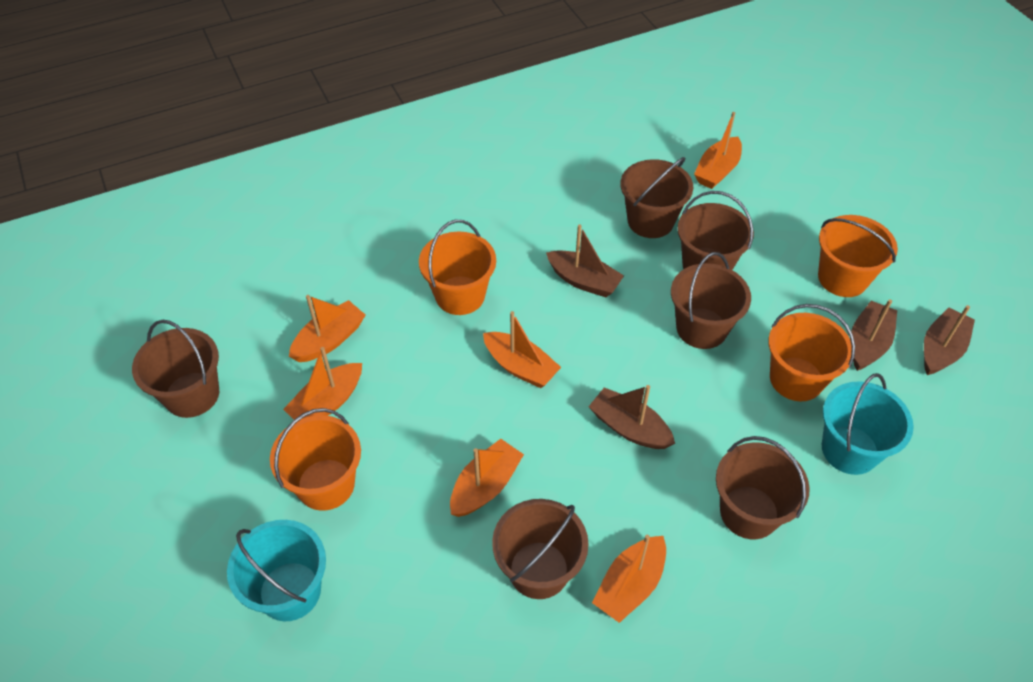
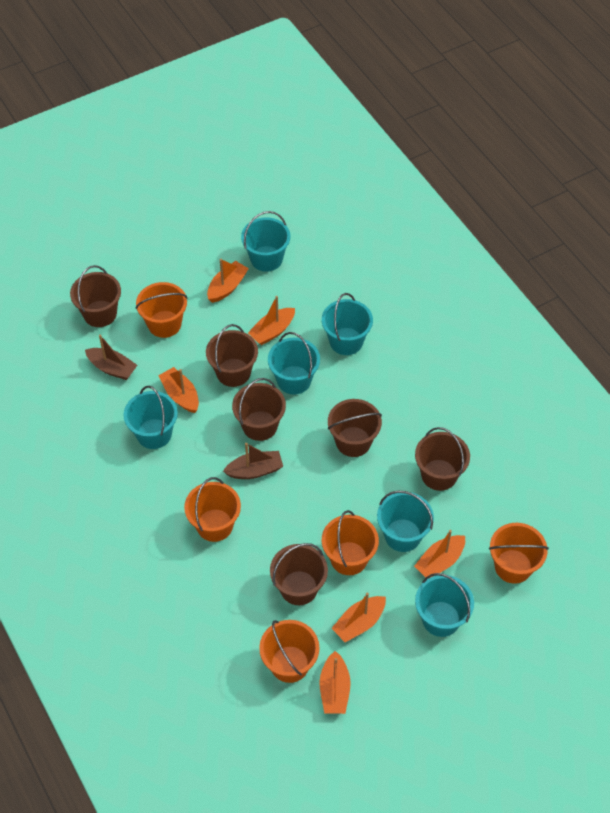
brown boat: 4 -> 2
orange bucket: 4 -> 5
turquoise bucket: 2 -> 6

